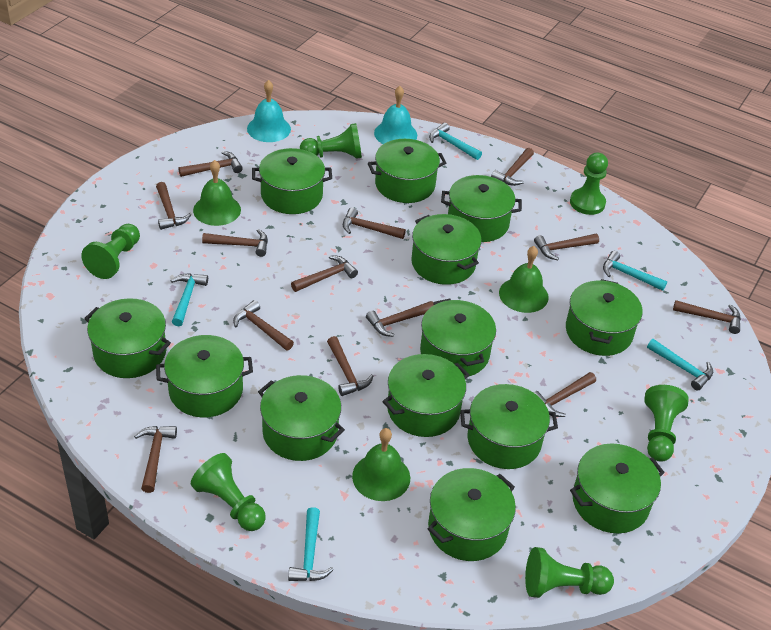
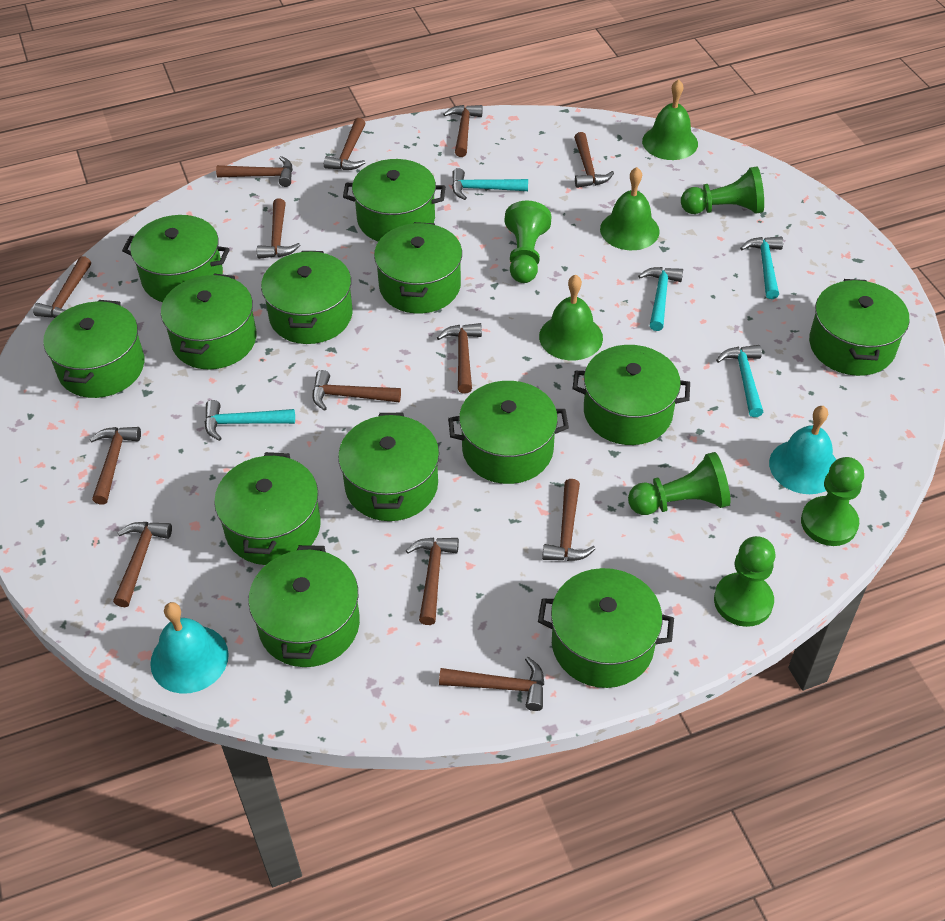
green pawn: 6 -> 5

